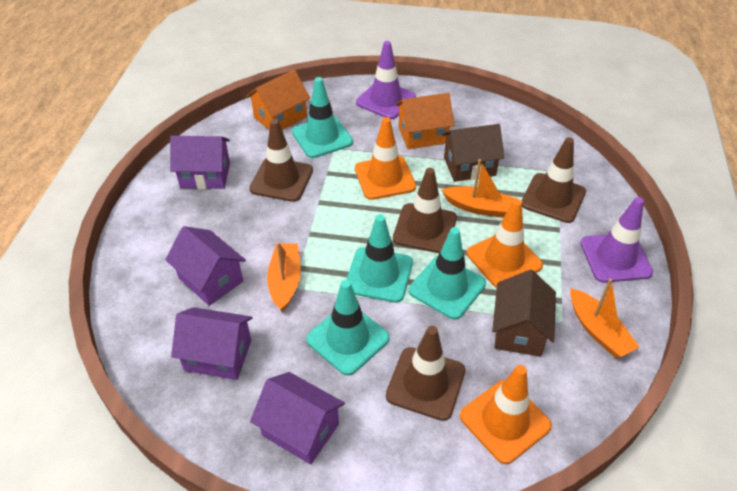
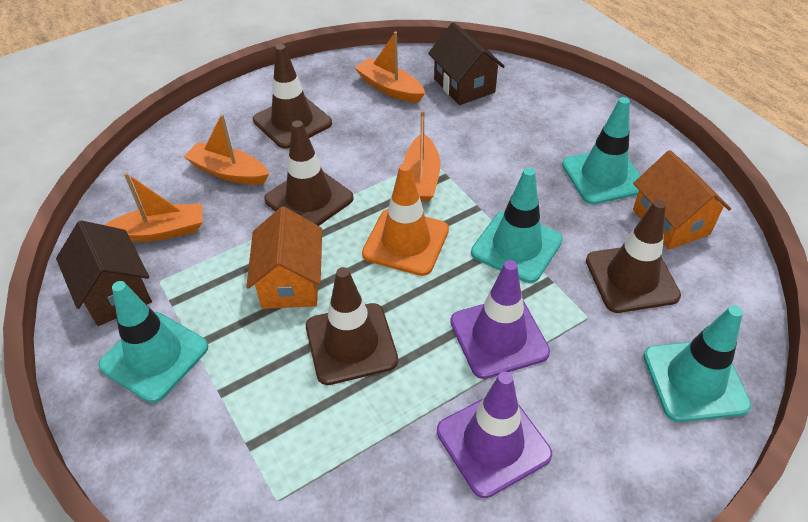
orange boat: 3 -> 4
orange traffic cone: 3 -> 1
purple house: 4 -> 0

